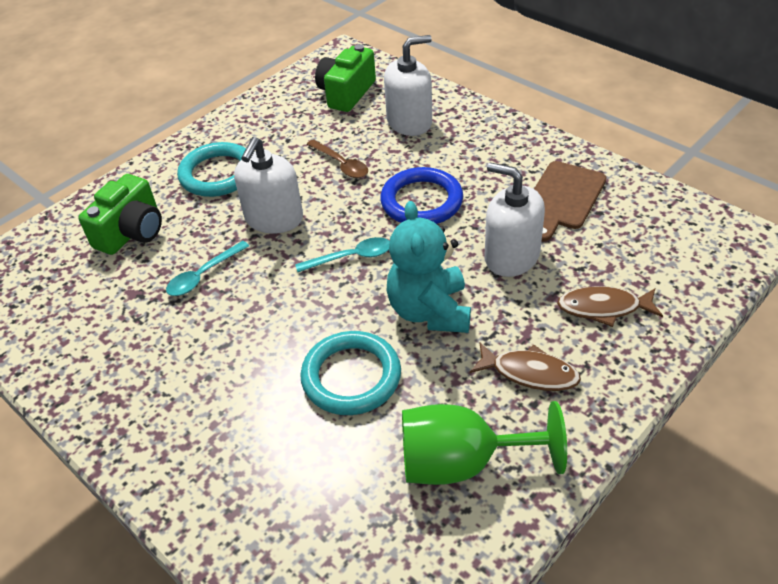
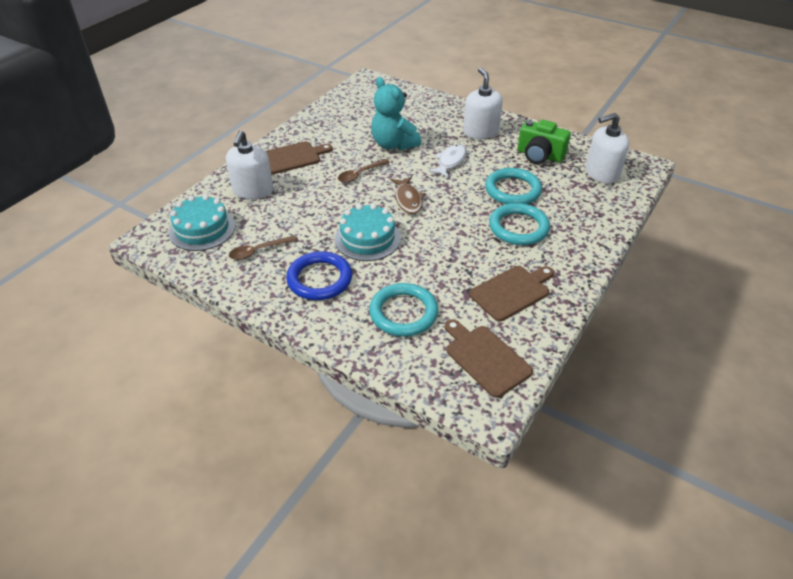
brown cutting board: 1 -> 3
brown fish: 2 -> 1
brown spoon: 1 -> 2
green camera: 2 -> 1
green goblet: 1 -> 0
turquoise cake: 0 -> 2
turquoise ring: 2 -> 3
turquoise spoon: 2 -> 0
white fish: 0 -> 1

